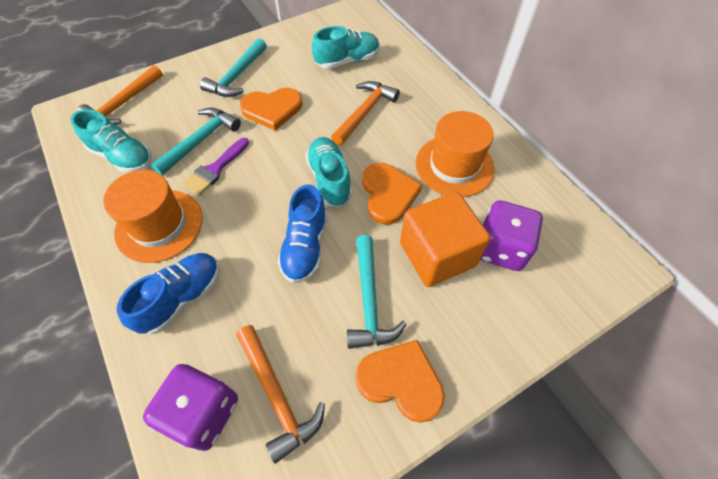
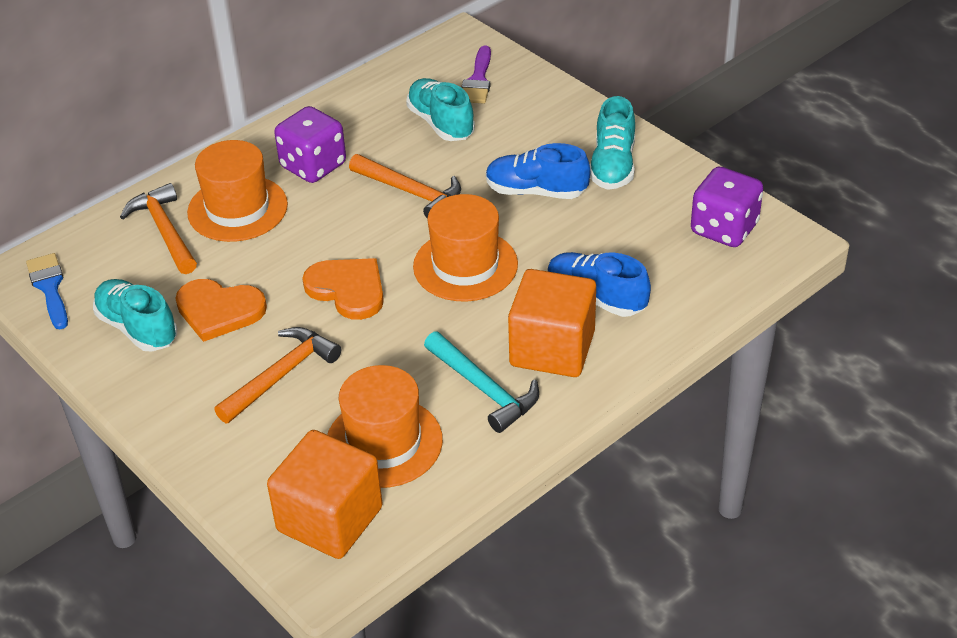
blue brush: 0 -> 1
orange cube: 1 -> 2
orange hat: 2 -> 3
orange heart: 3 -> 2
turquoise hammer: 3 -> 1

